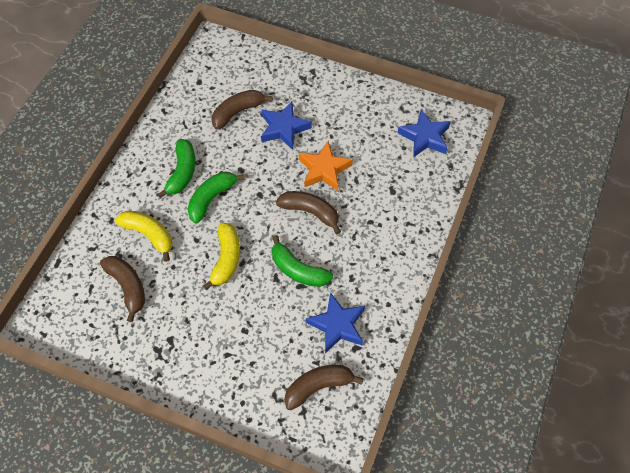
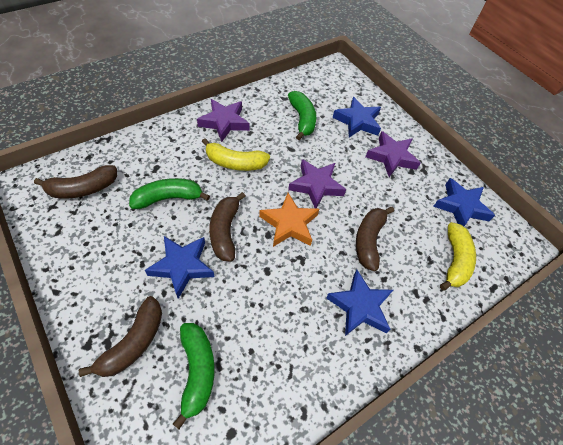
blue star: 3 -> 4
purple star: 0 -> 3

